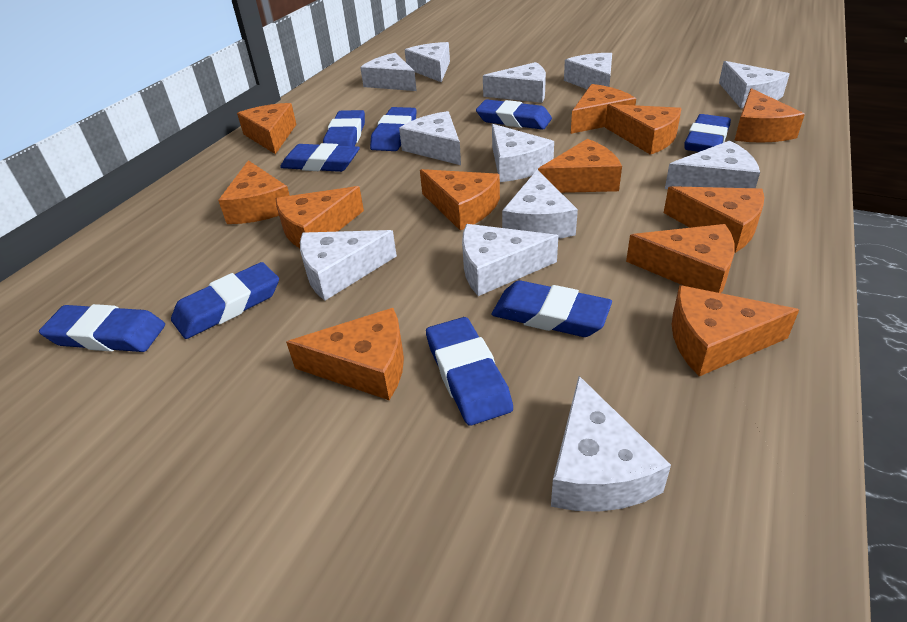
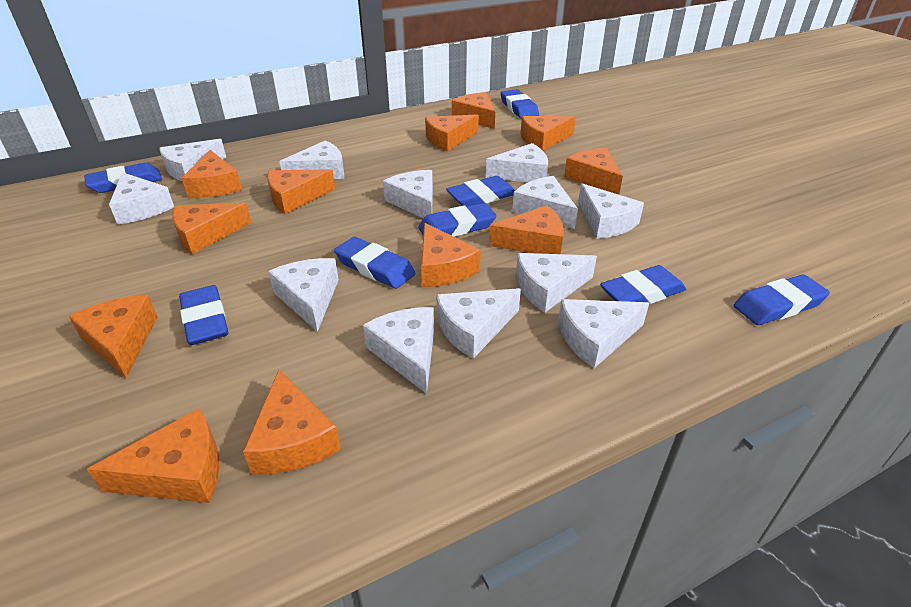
blue eraser: 9 -> 8

